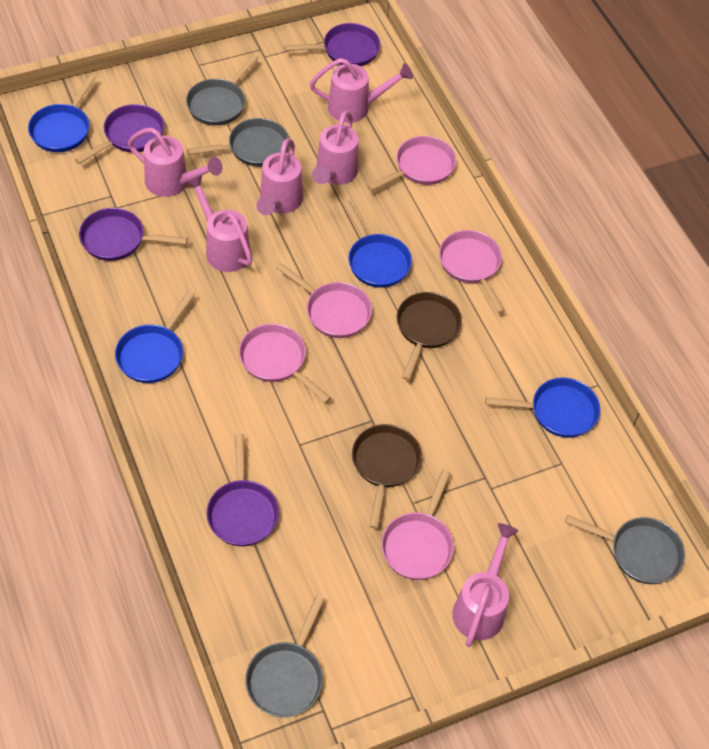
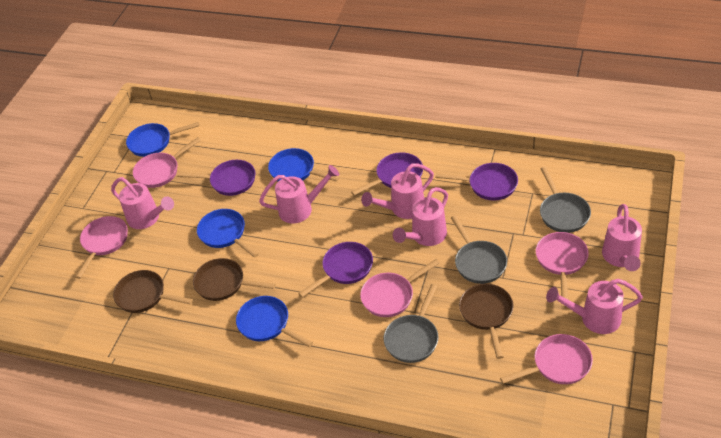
brown pan: 2 -> 3
grey pan: 4 -> 3

